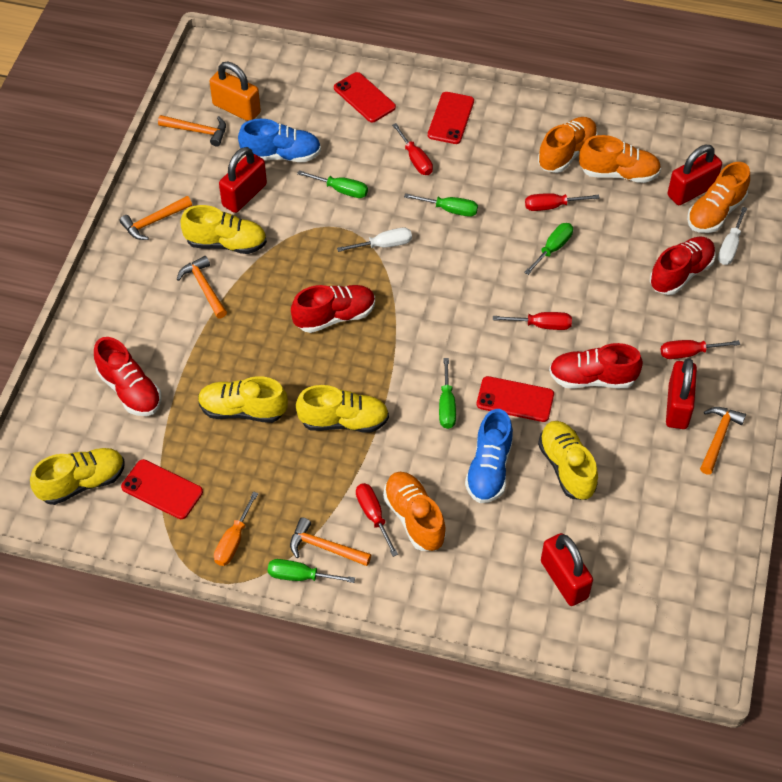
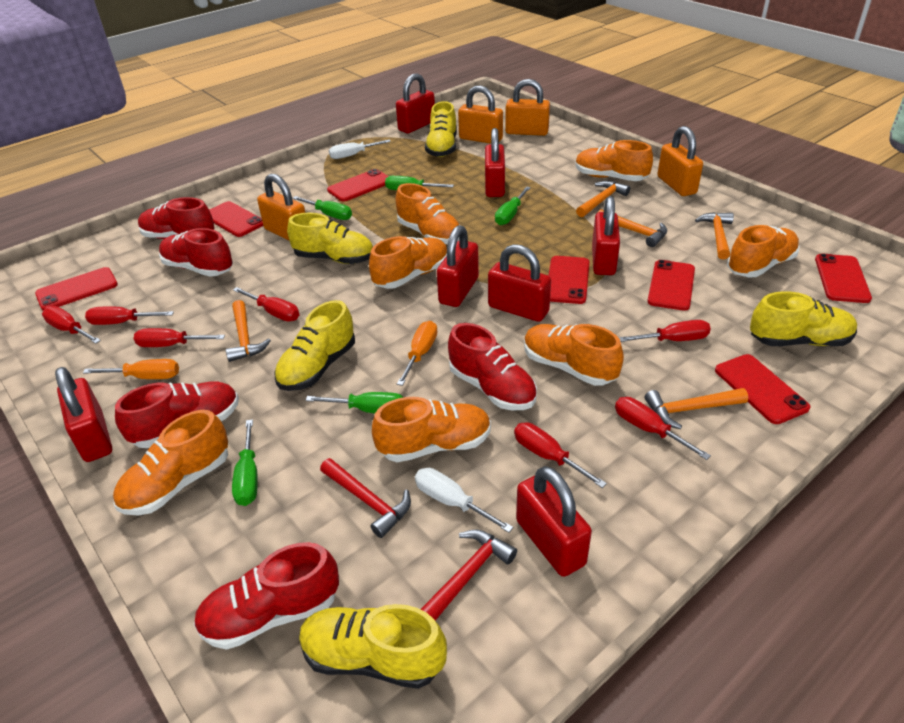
blue shoe: 2 -> 0
orange padlock: 1 -> 4
orange screwdriver: 1 -> 2
orange shoe: 4 -> 7
red hammer: 0 -> 2
red padlock: 4 -> 7
red phone: 4 -> 7
red screwdriver: 5 -> 7
red shoe: 4 -> 5

